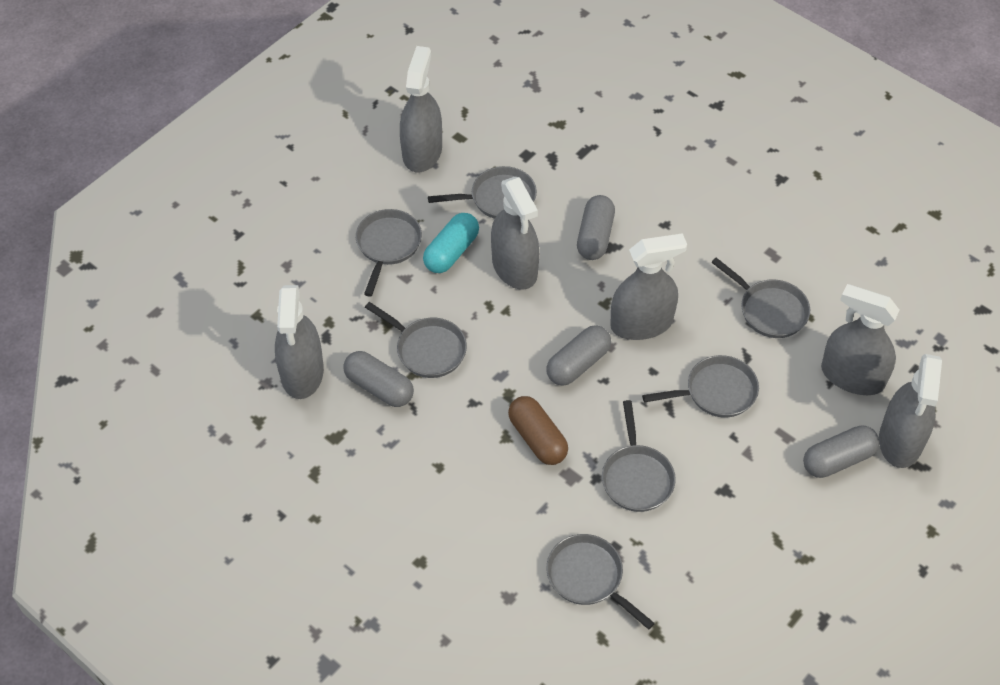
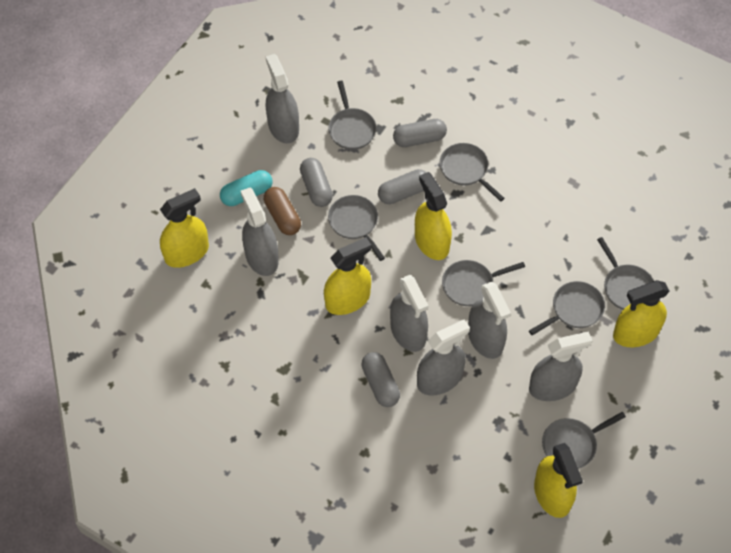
yellow spray bottle: 0 -> 5

